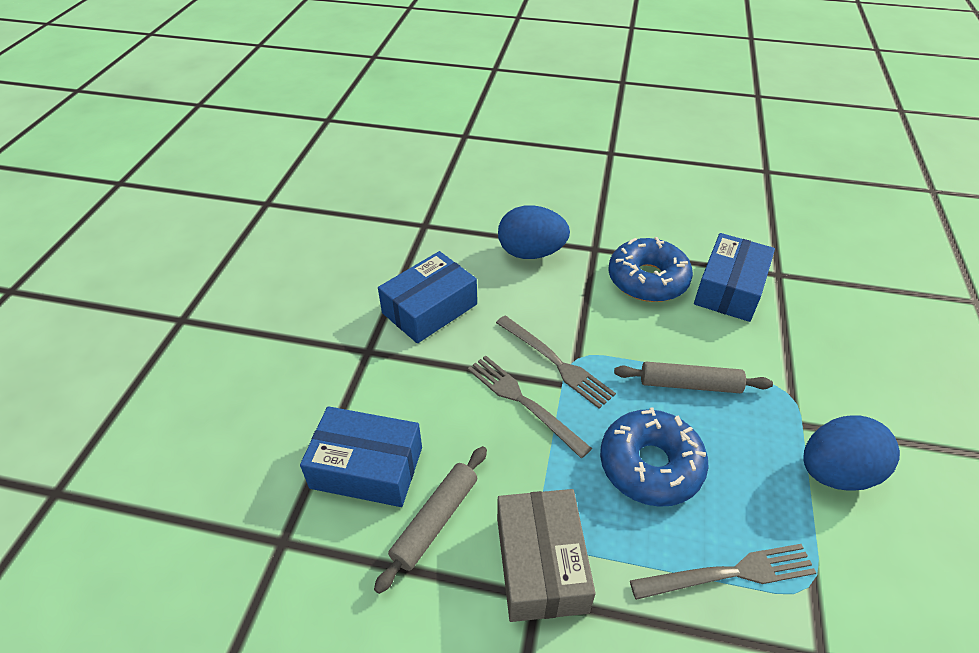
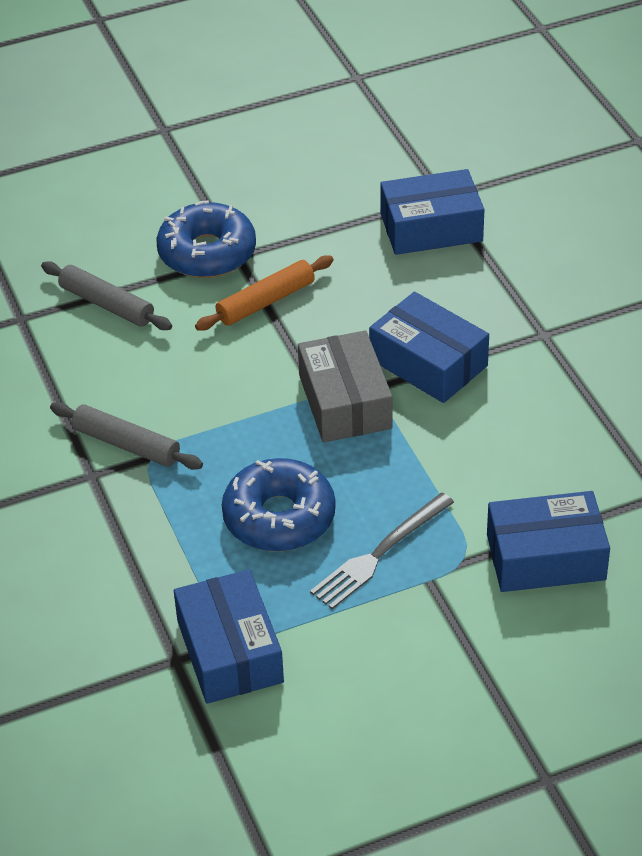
blue box: 3 -> 4
blue egg: 2 -> 0
grey fork: 3 -> 1
orange rolling pin: 0 -> 1

